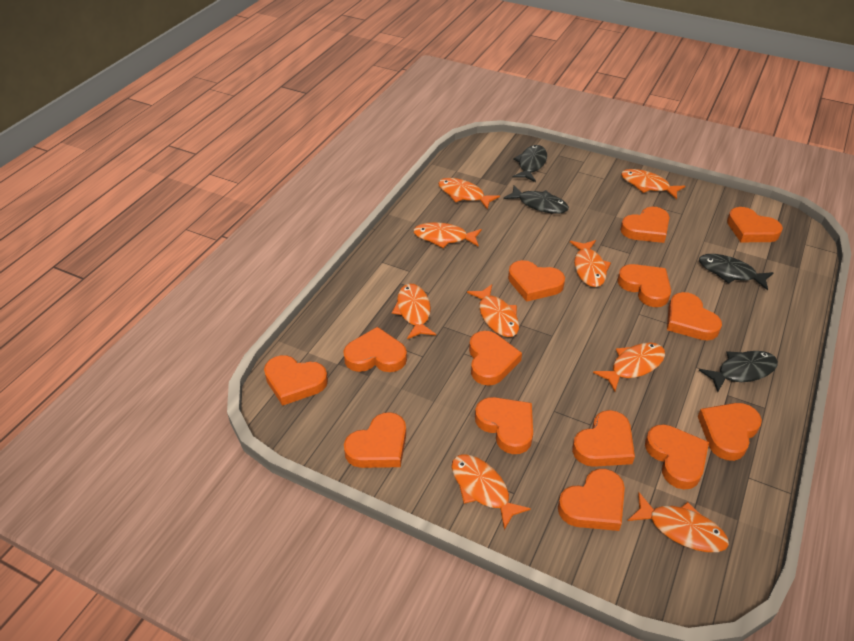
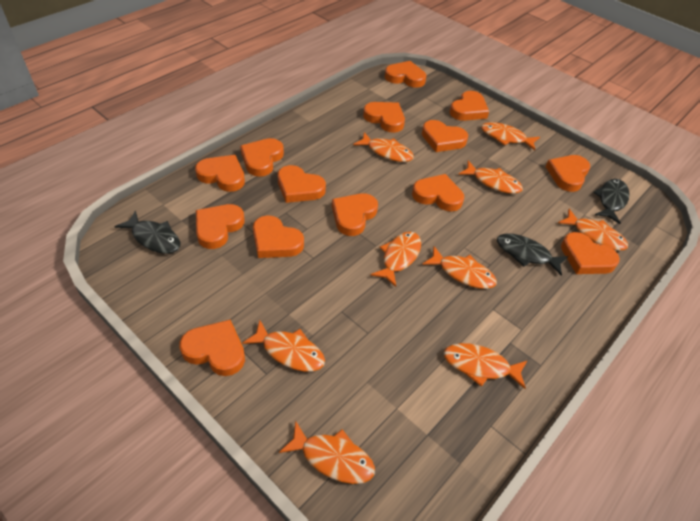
black fish: 4 -> 3

